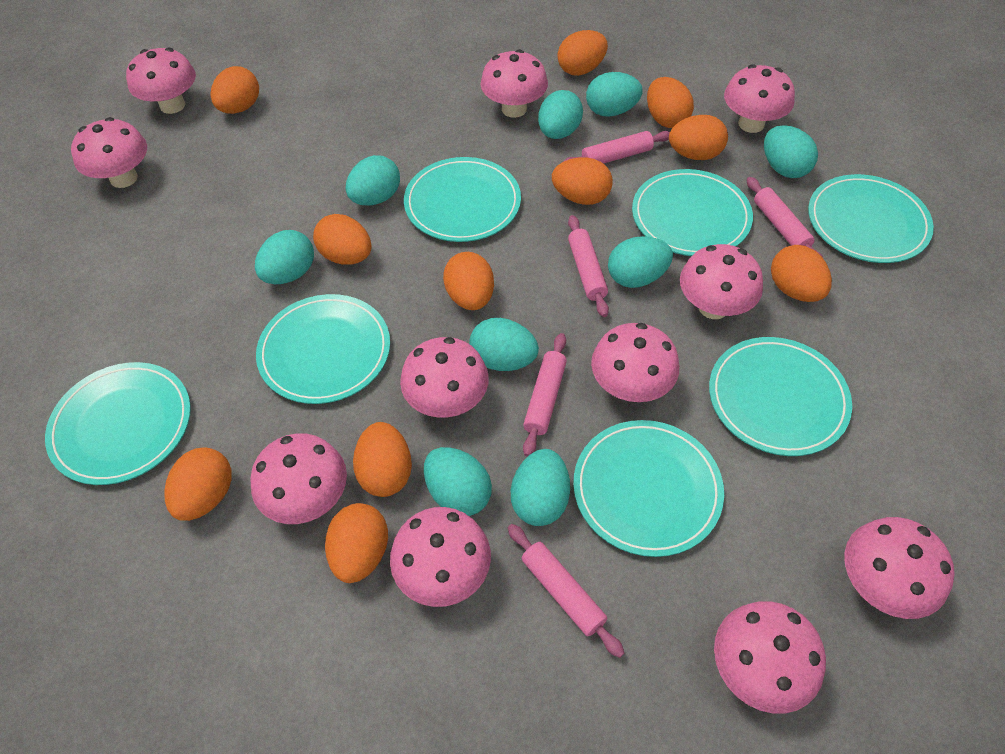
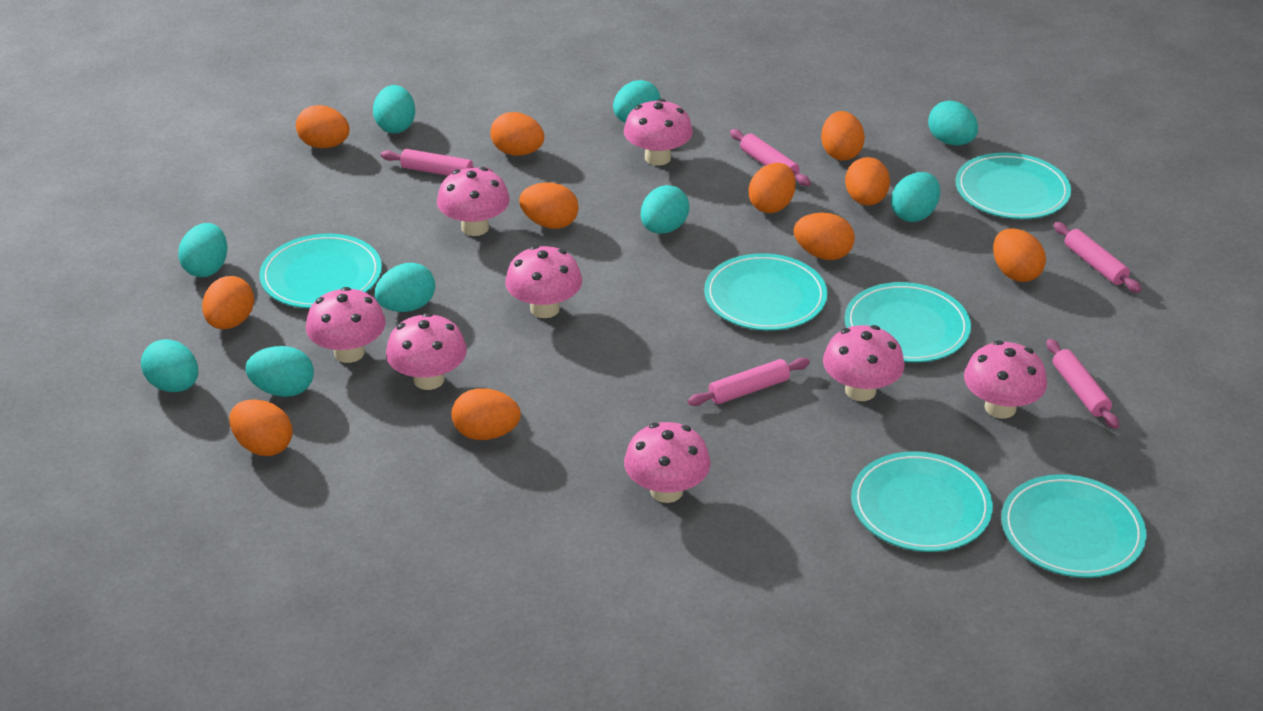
pink mushroom: 11 -> 8
turquoise plate: 7 -> 6

